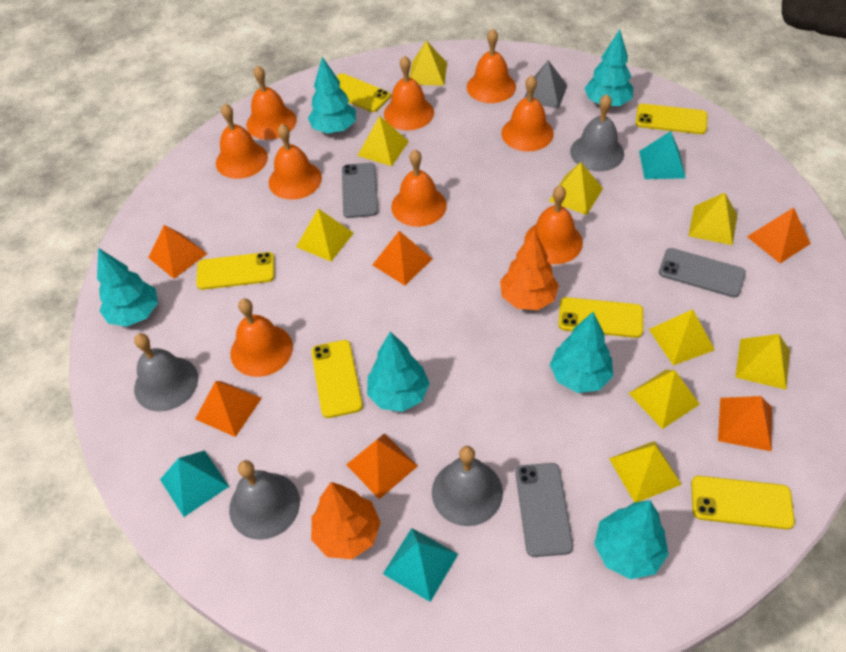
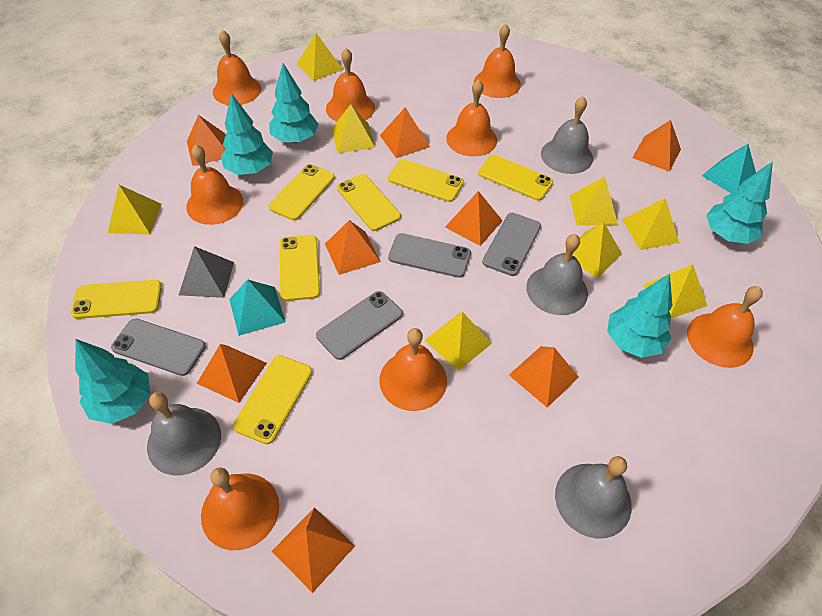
grey phone: 3 -> 4
orange bell: 9 -> 8
orange pyramid: 6 -> 8
orange tree: 2 -> 0
turquoise pyramid: 3 -> 2
turquoise tree: 6 -> 5
yellow phone: 6 -> 7
yellow pyramid: 9 -> 8

